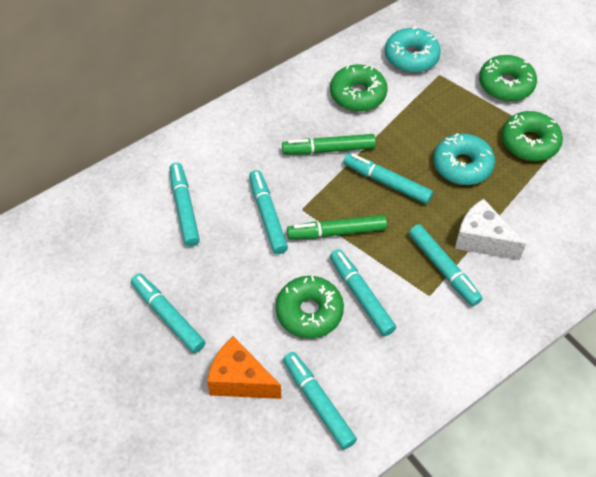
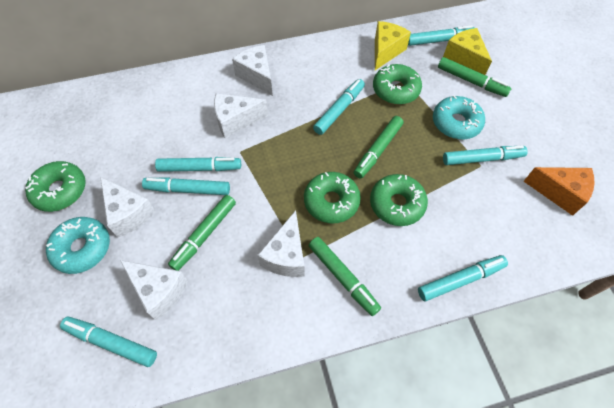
green marker: 2 -> 4
white cheese: 1 -> 5
yellow cheese: 0 -> 2

